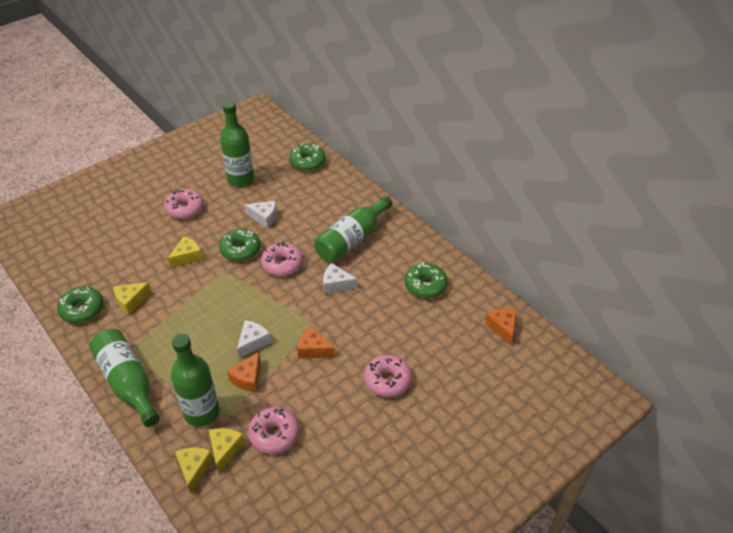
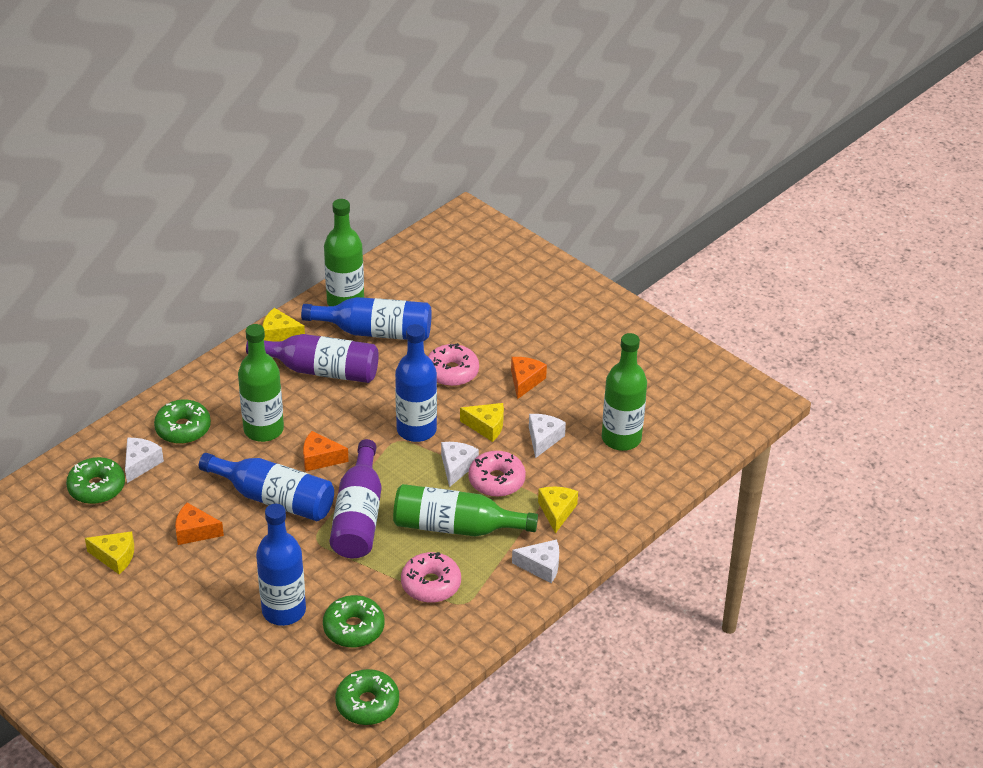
blue bottle: 0 -> 4
pink donut: 4 -> 3
purple bottle: 0 -> 2
white cheese: 3 -> 4

